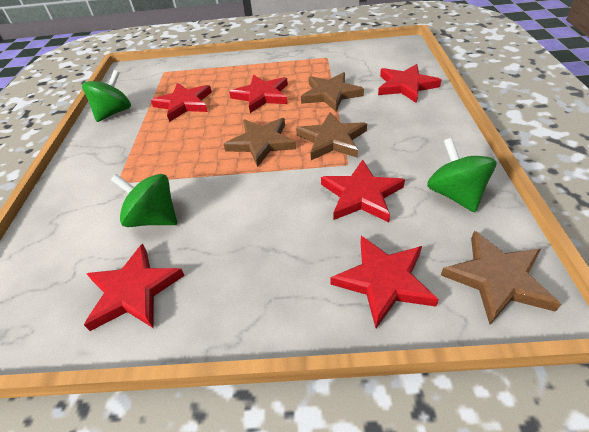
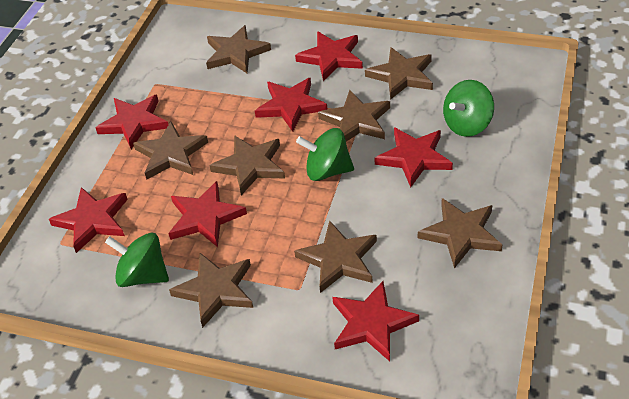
brown star: 4 -> 8
red star: 6 -> 7

